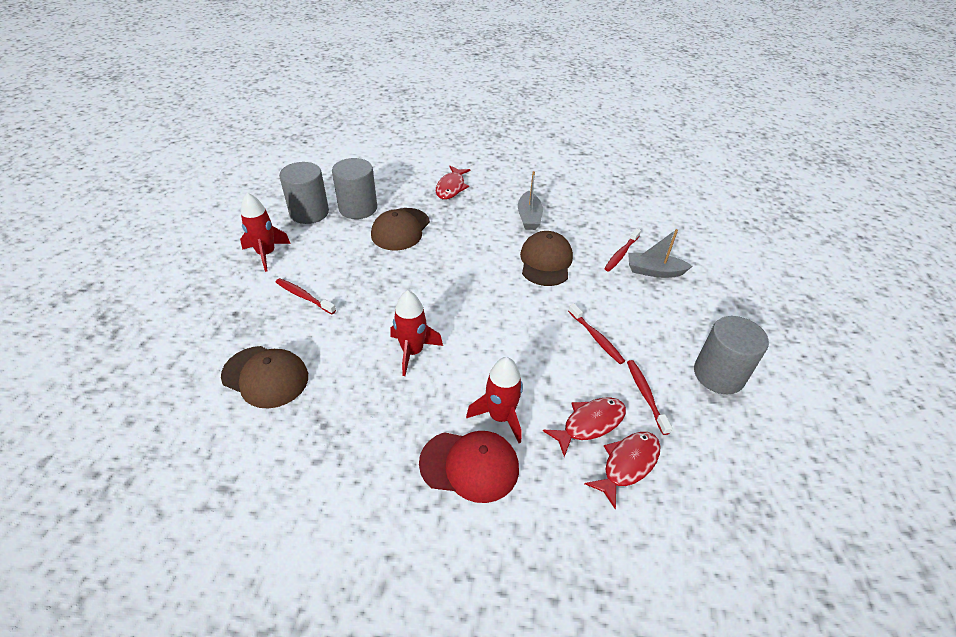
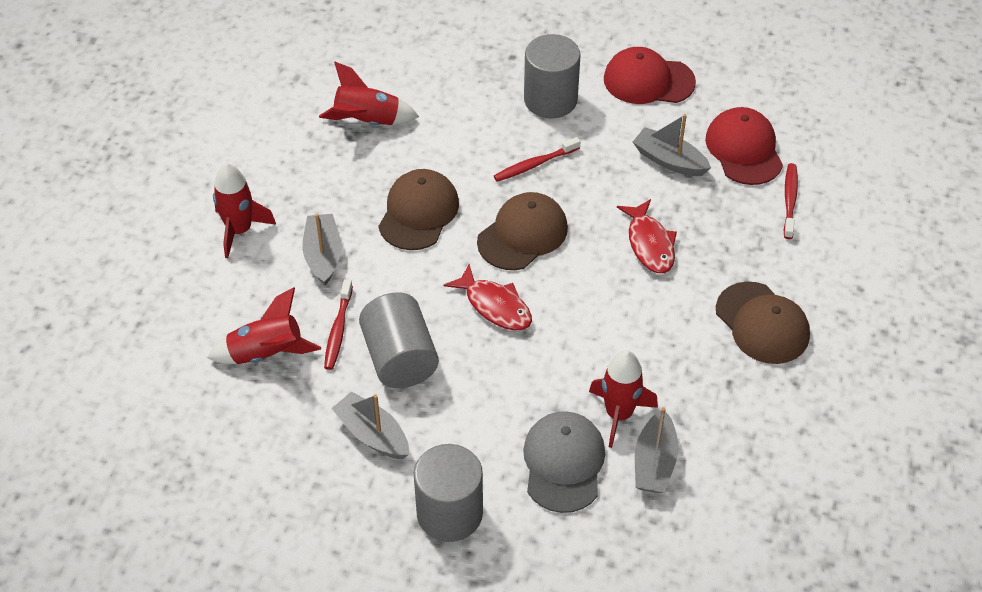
grey boat: 2 -> 4
grey cap: 0 -> 1
red cap: 1 -> 2
red fish: 3 -> 2
red rocket: 3 -> 4
red toothbrush: 4 -> 3

